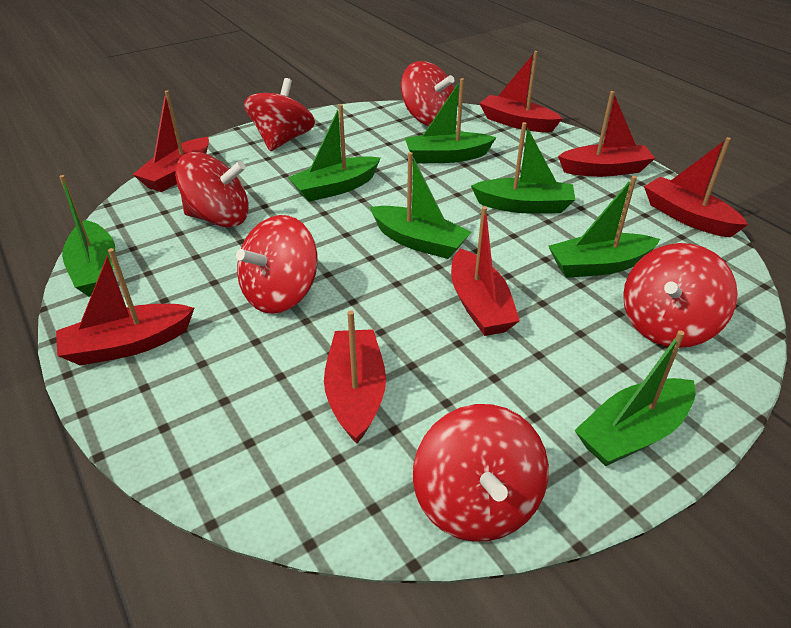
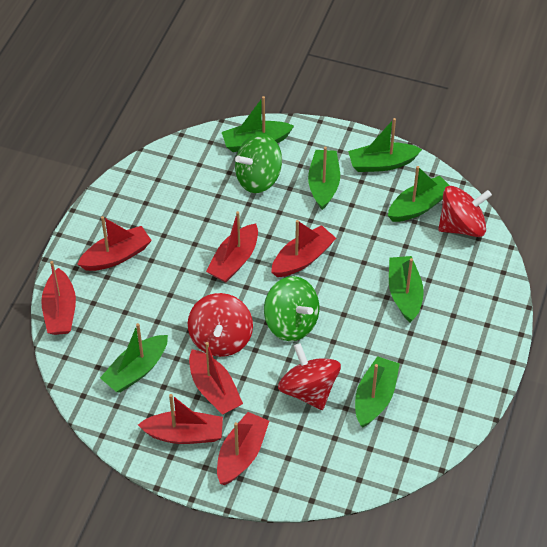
green spinning top: 0 -> 2
red spinning top: 6 -> 3

